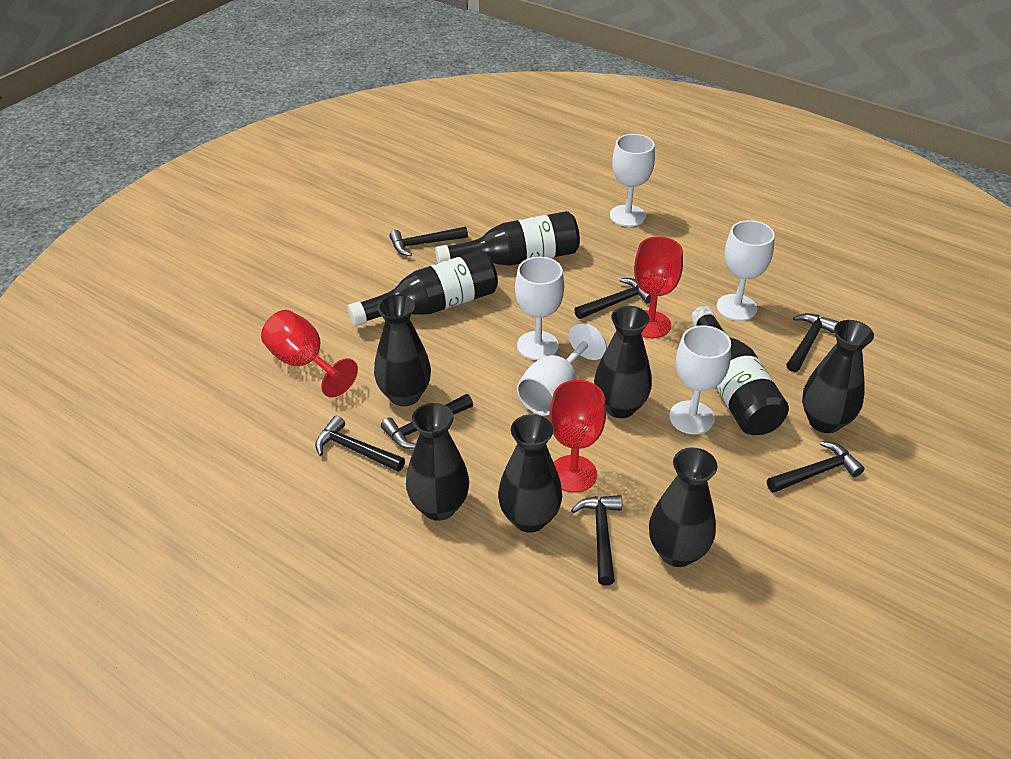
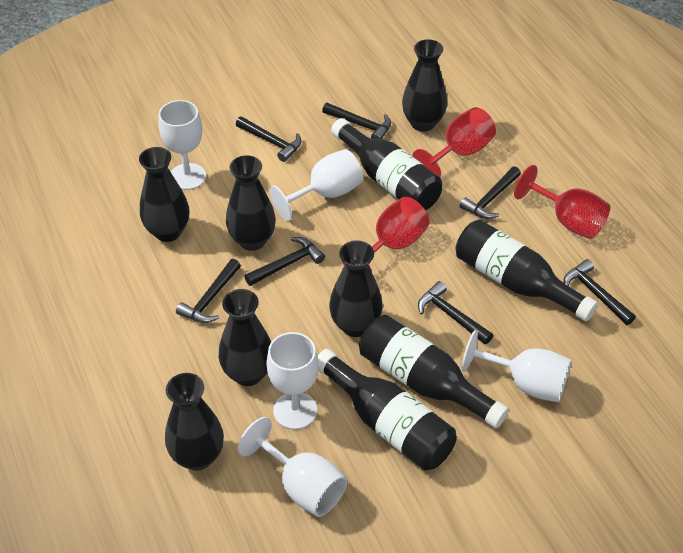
black bottle: 3 -> 4

